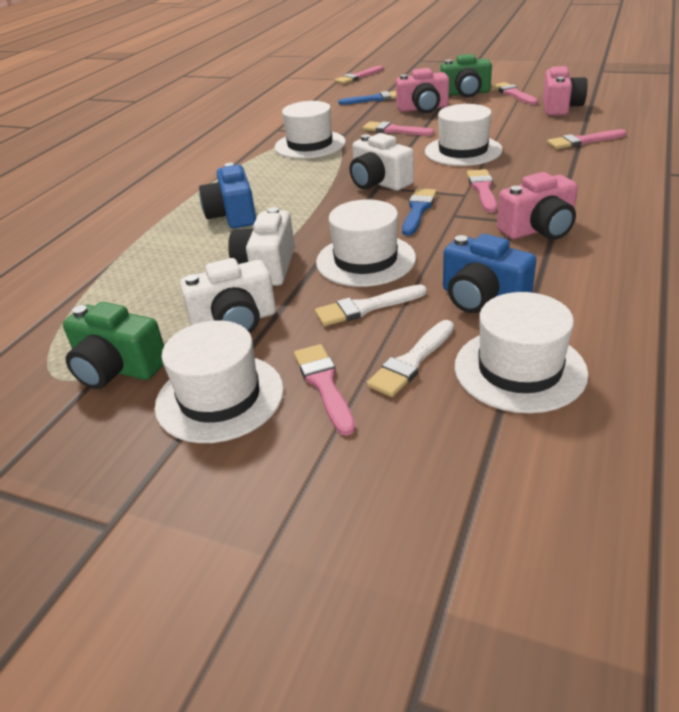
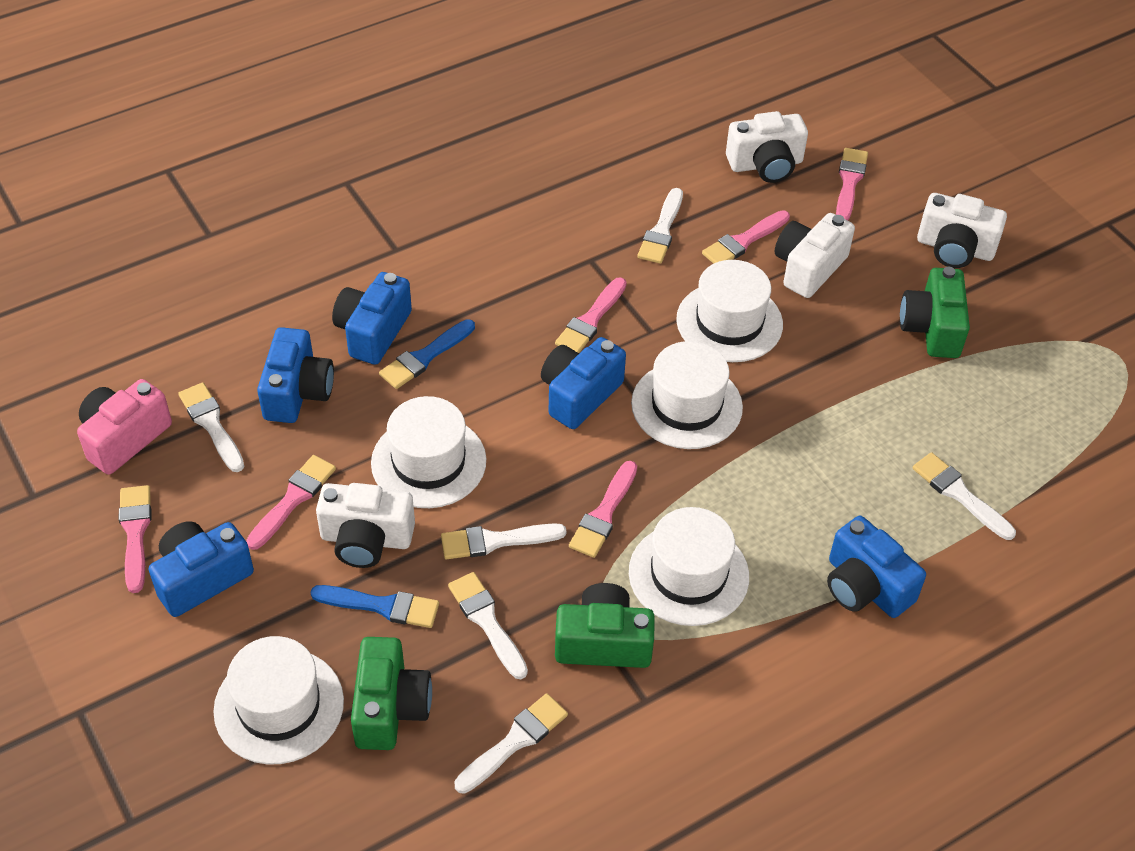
blue camera: 2 -> 5
green camera: 2 -> 3
pink camera: 3 -> 1
white brush: 2 -> 6
white camera: 3 -> 4

